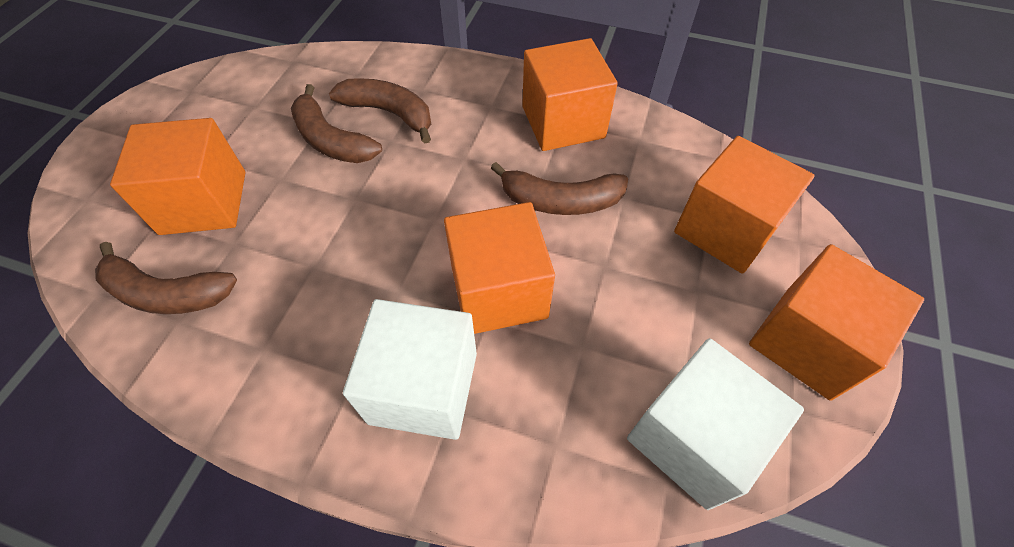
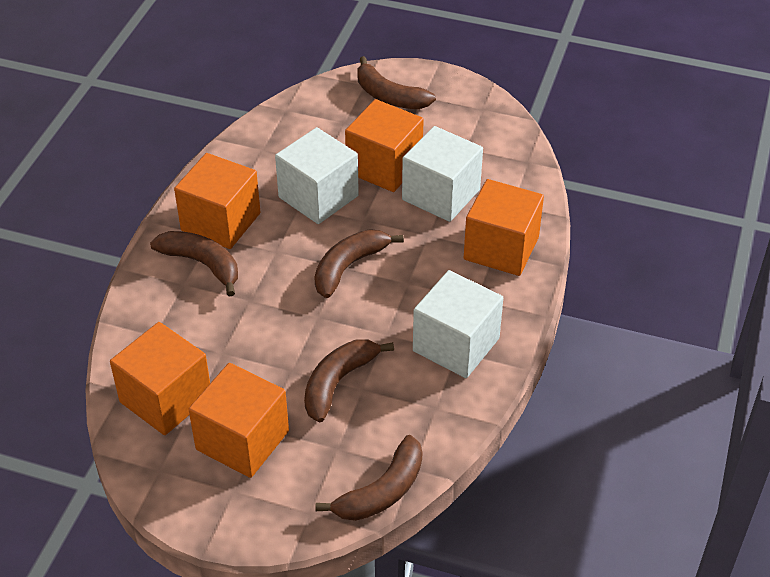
brown banana: 4 -> 5
white cube: 2 -> 3

